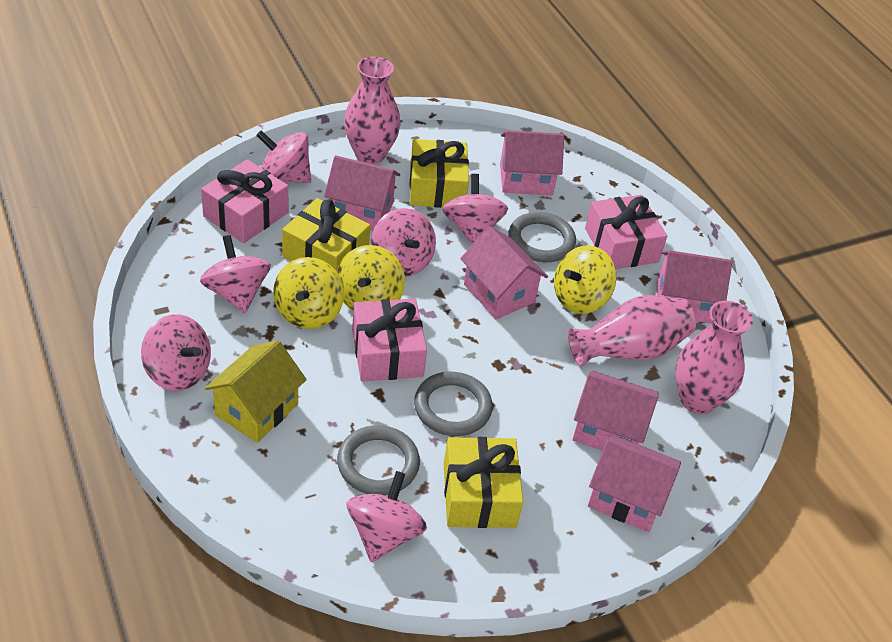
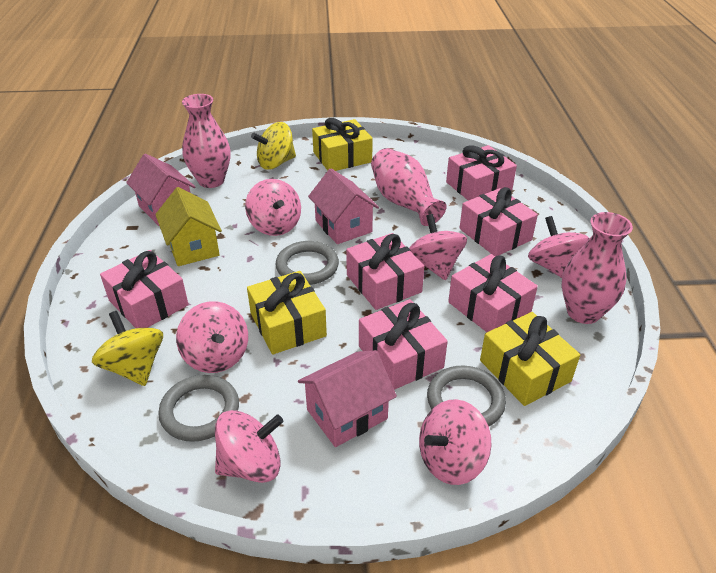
pink gift: 3 -> 6
pink house: 6 -> 3
yellow spinning top: 3 -> 2

